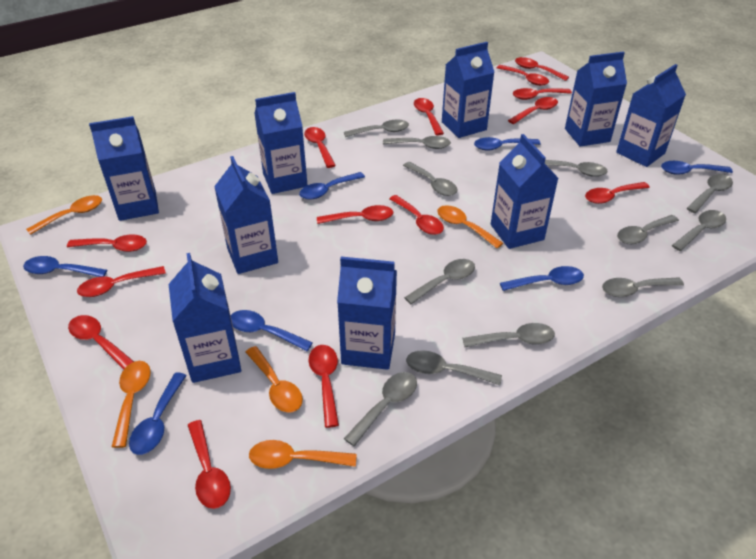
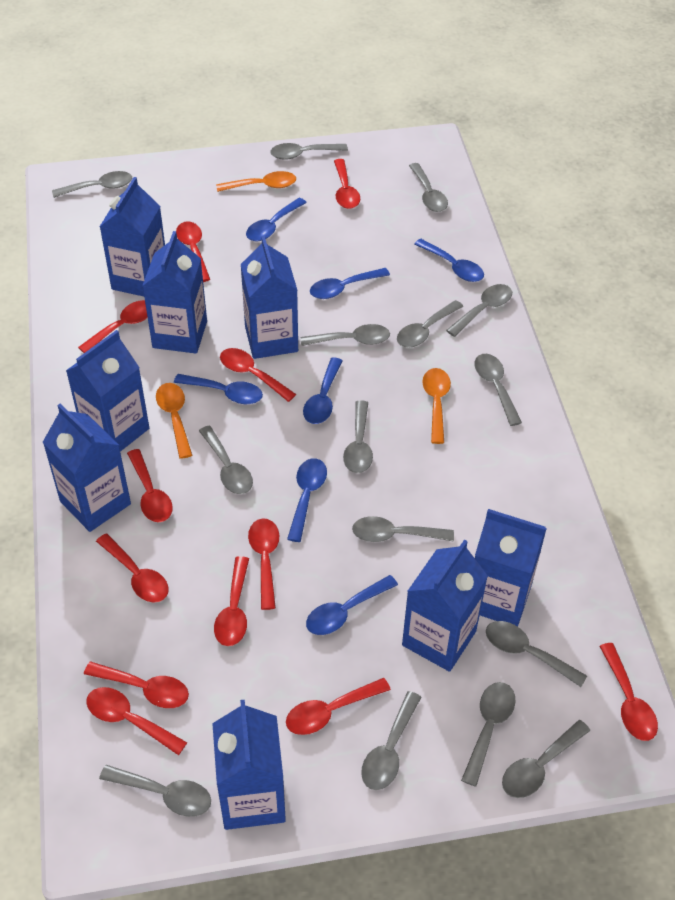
blue carton: 9 -> 8
grey spoon: 12 -> 15
orange spoon: 5 -> 3
red spoon: 14 -> 12

